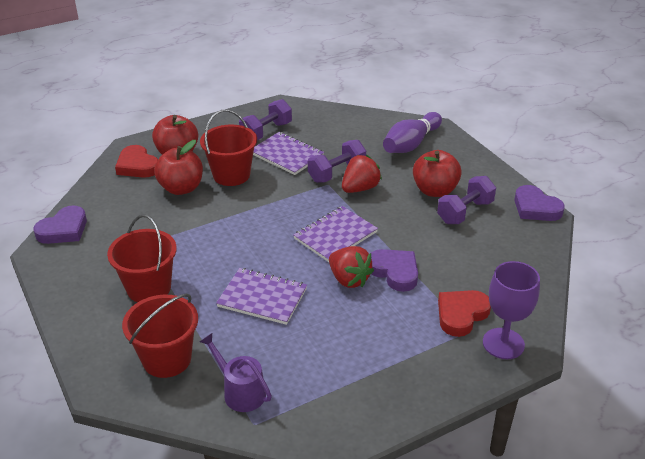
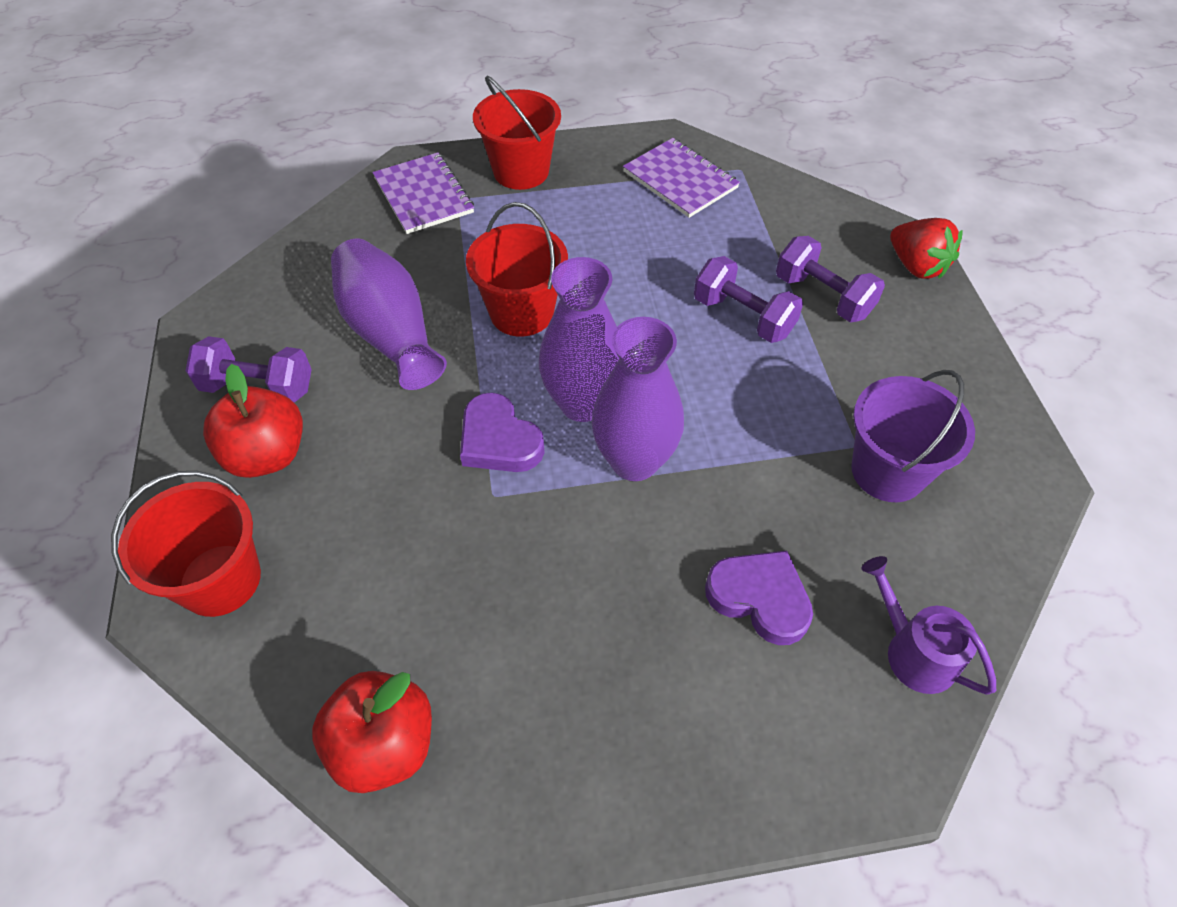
purple bowling pin: 1 -> 0
purple bucket: 0 -> 1
purple goblet: 1 -> 0
purple heart: 3 -> 2
purple notebook: 3 -> 2
purple vase: 0 -> 3
red apple: 3 -> 2
red heart: 2 -> 0
red strawberry: 2 -> 1

